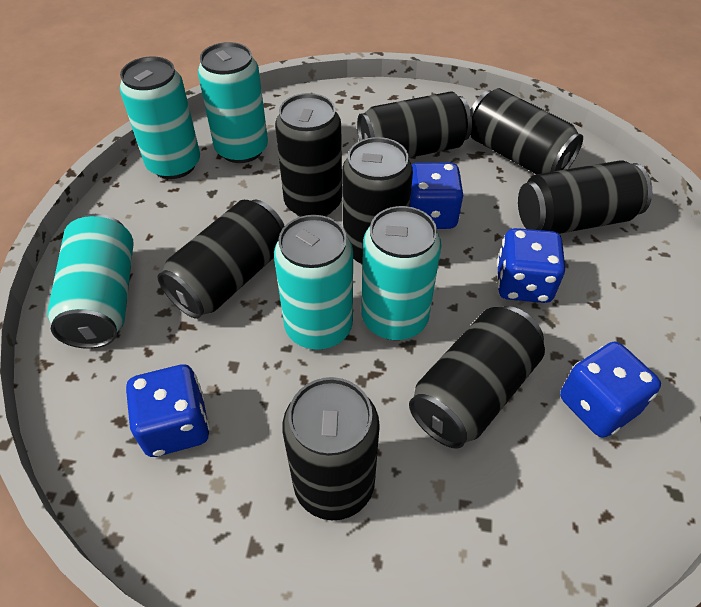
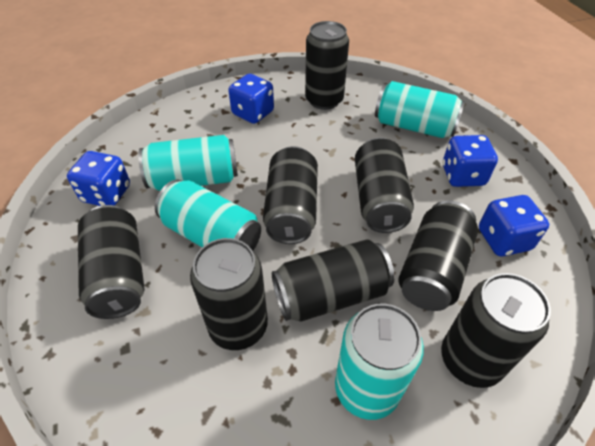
turquoise can: 5 -> 4

